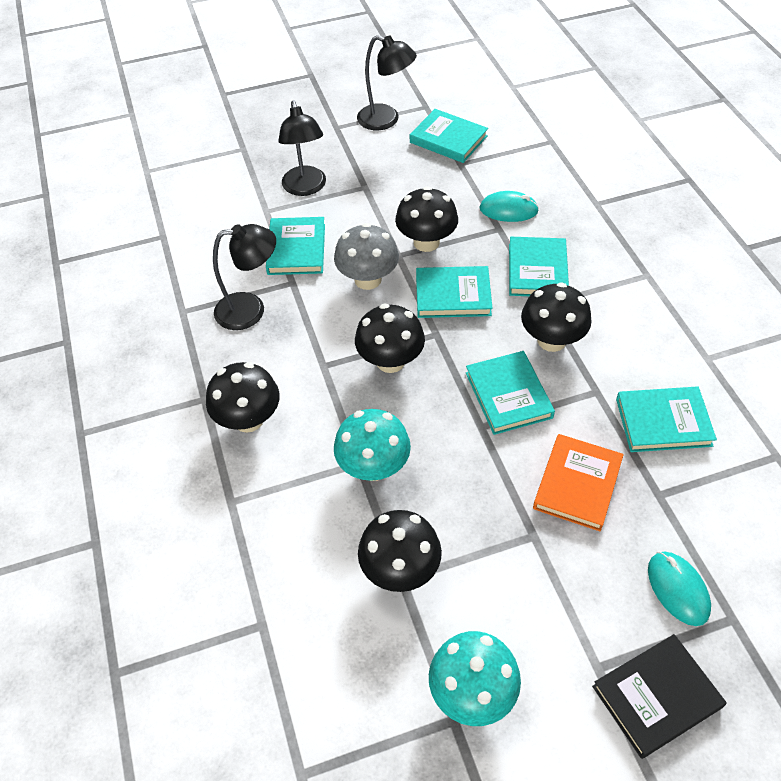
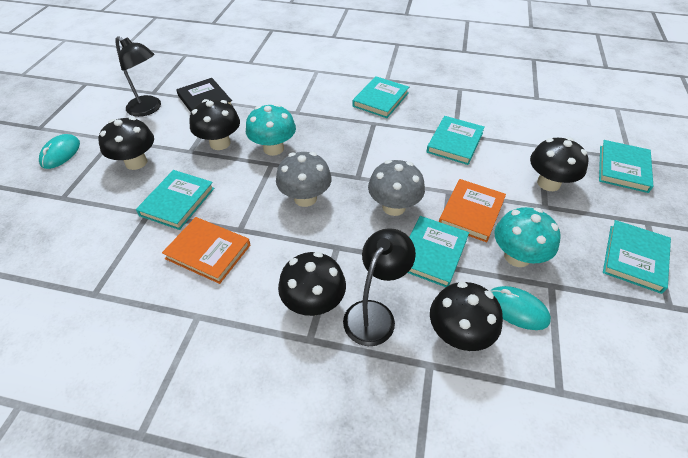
black lamp: 3 -> 2
grey mushroom: 1 -> 2
orange book: 1 -> 2

